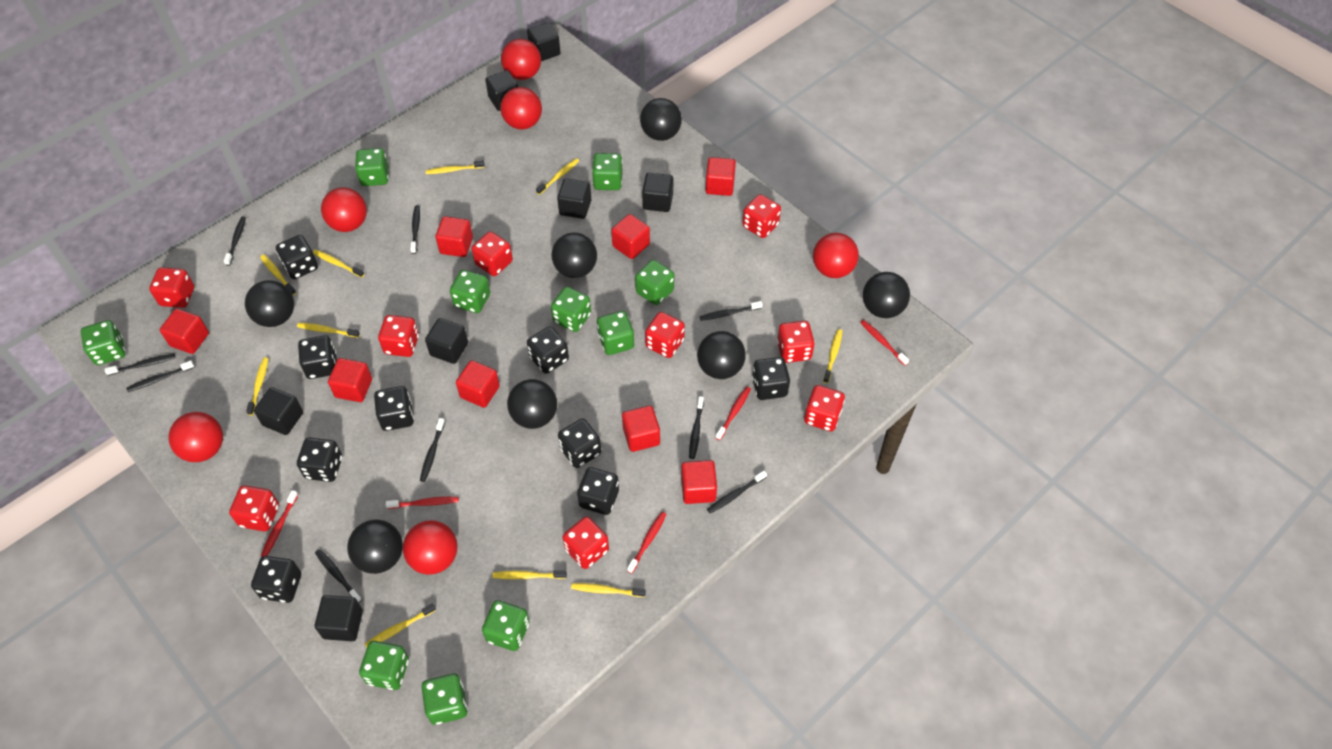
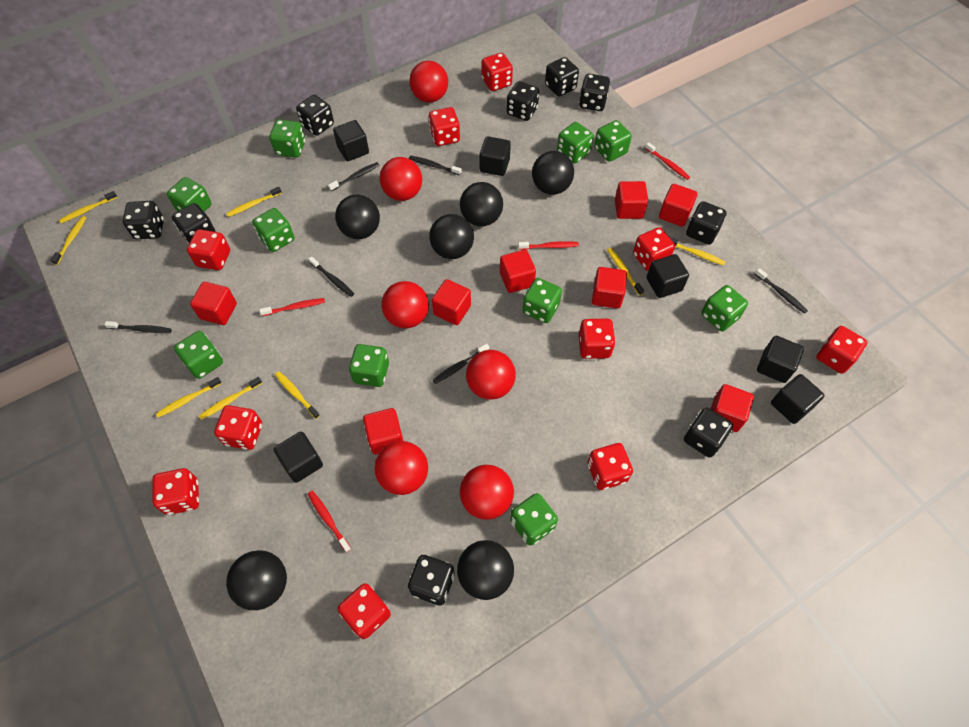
black ball: 7 -> 6
black cube: 7 -> 6
black toothbrush: 9 -> 6
red dice: 9 -> 10
red toothbrush: 5 -> 4
yellow toothbrush: 10 -> 8

